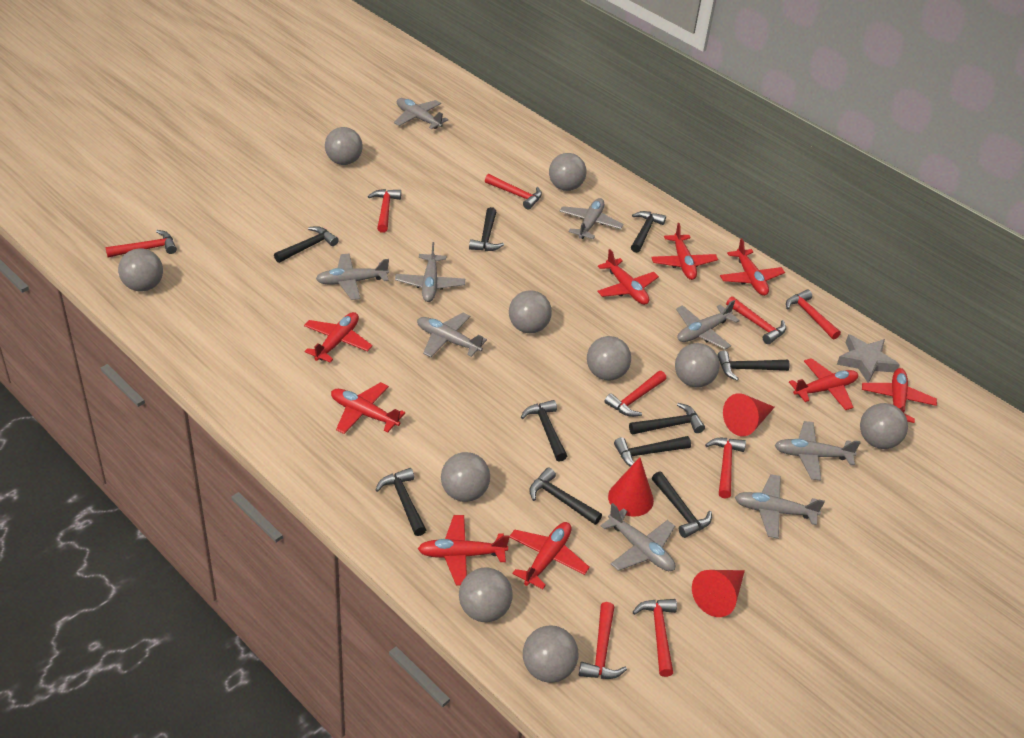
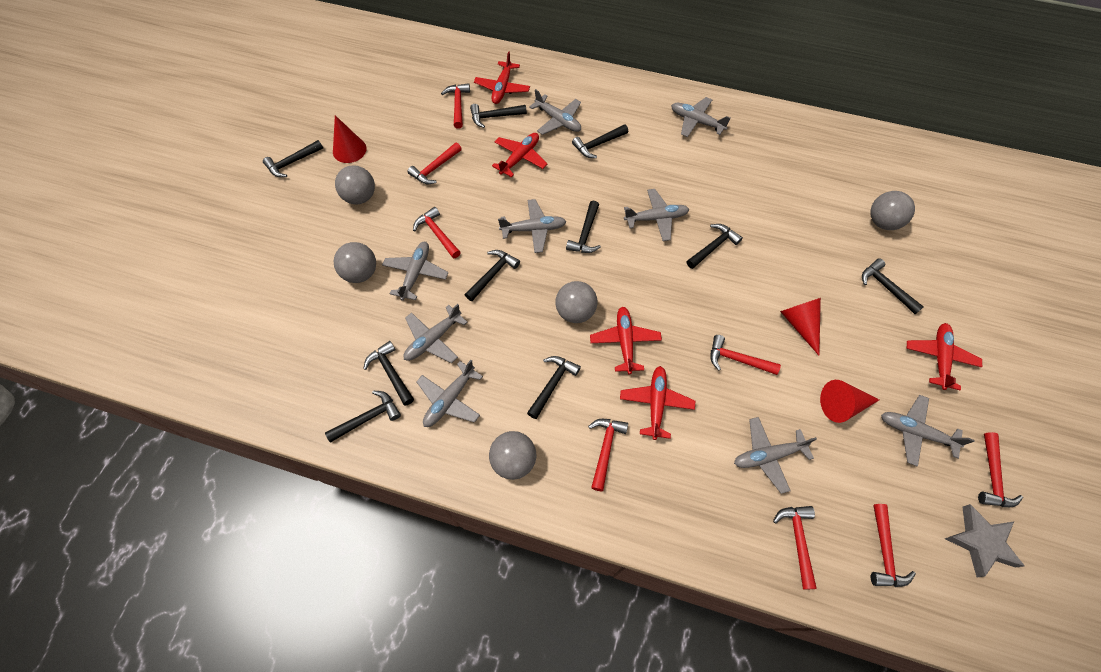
grey ball: 10 -> 5
red hammer: 9 -> 8
red plane: 9 -> 5

